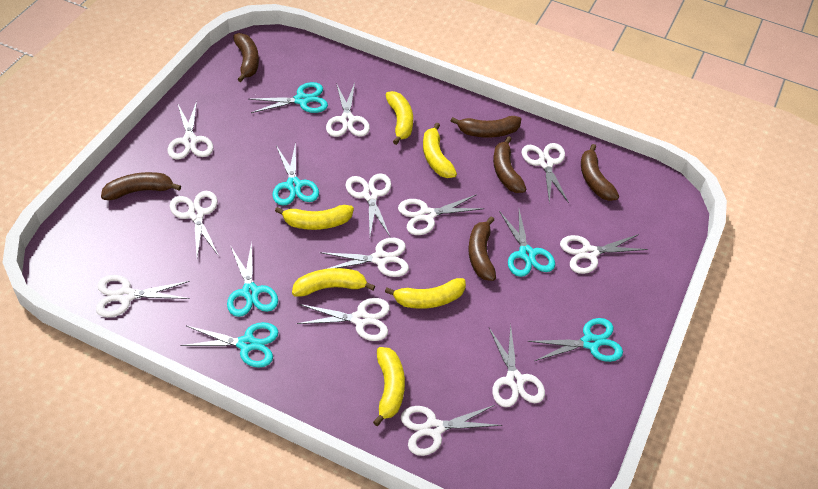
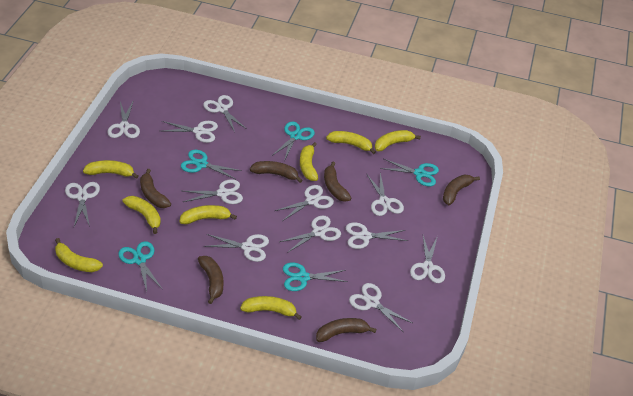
turquoise scissors: 6 -> 5
yellow banana: 6 -> 8

